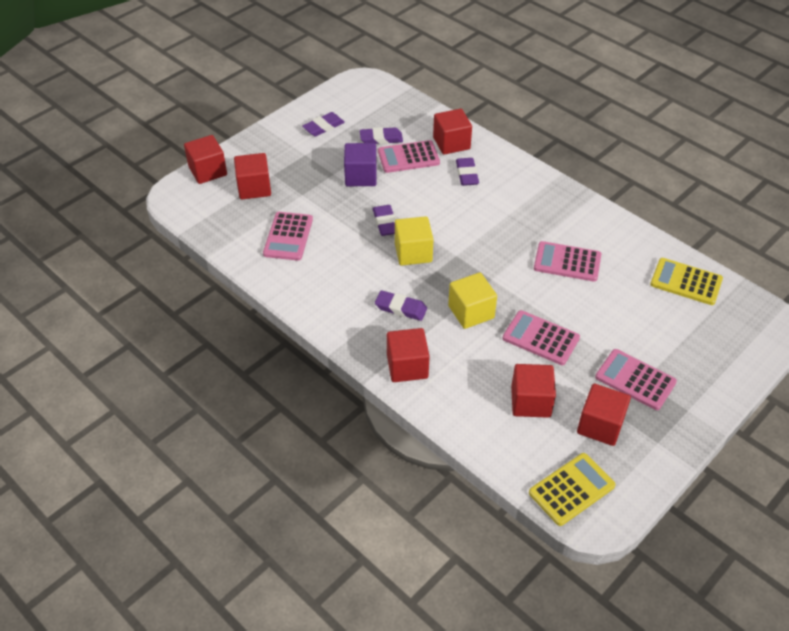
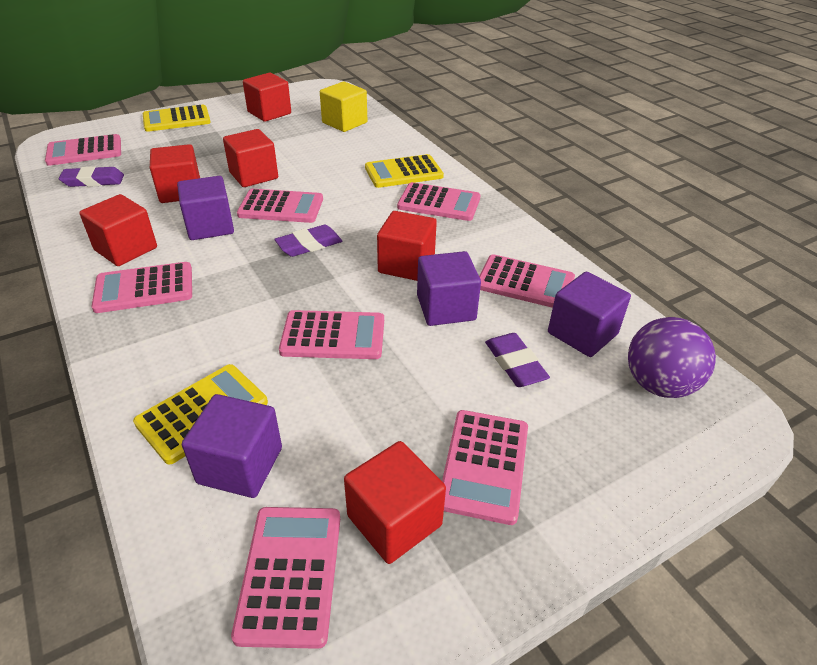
pink calculator: 5 -> 8
purple ball: 0 -> 1
purple cube: 1 -> 4
purple eraser: 5 -> 3
yellow calculator: 2 -> 3
yellow cube: 2 -> 1

